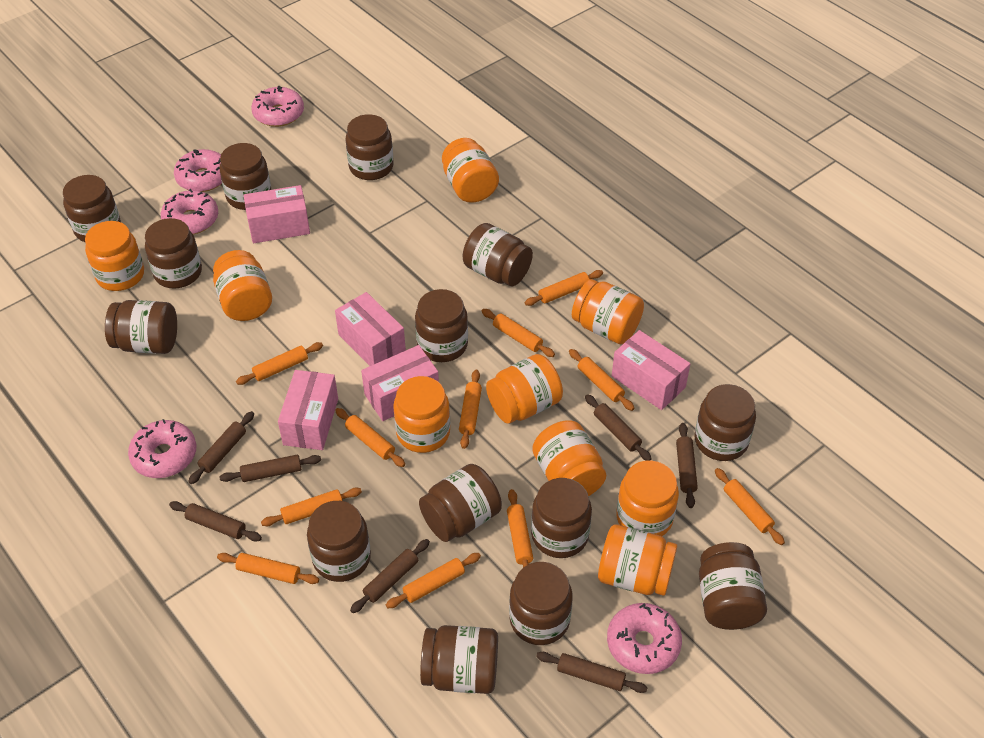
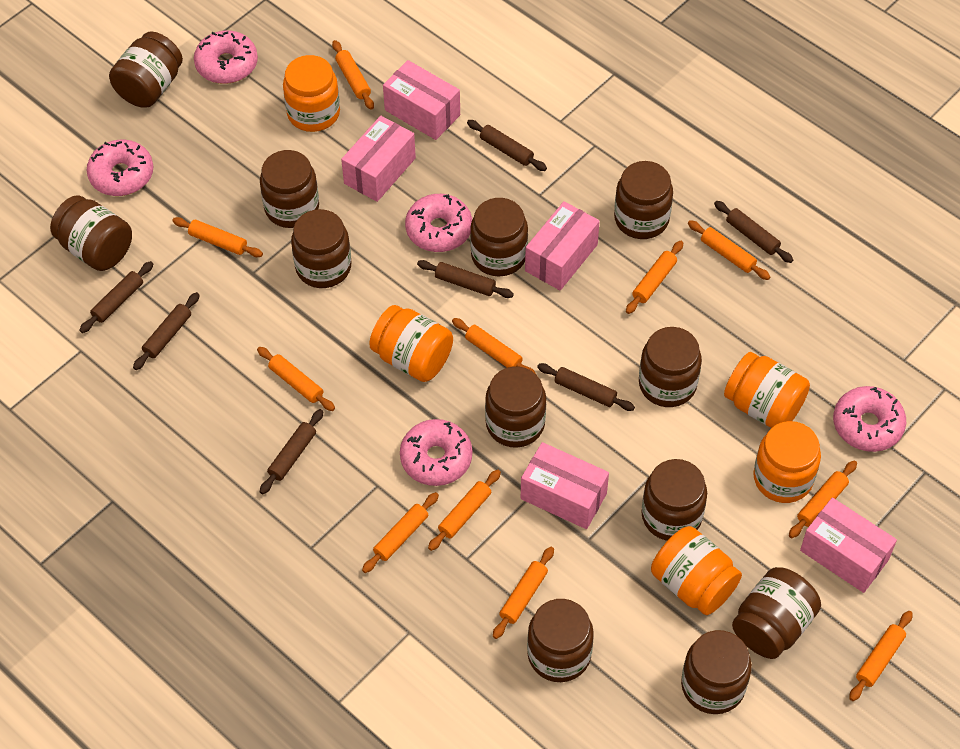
brown jar: 14 -> 12
orange jar: 9 -> 5

